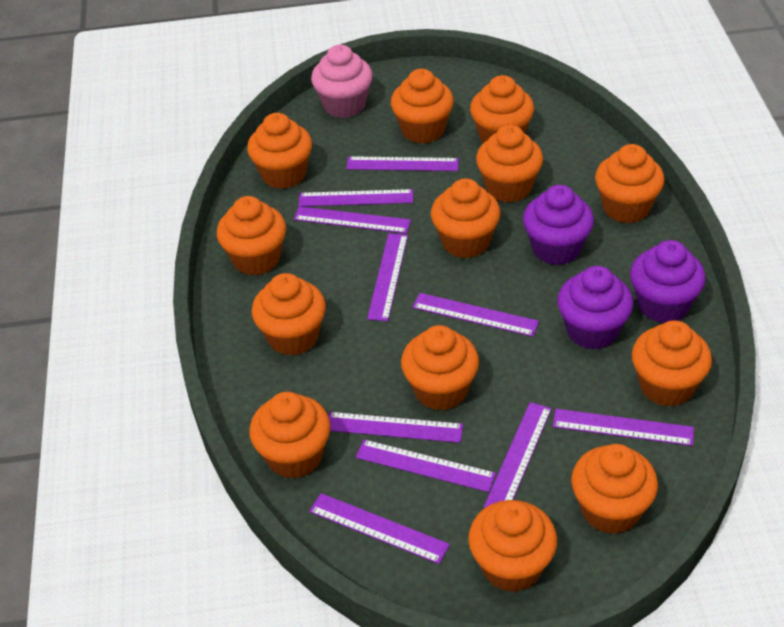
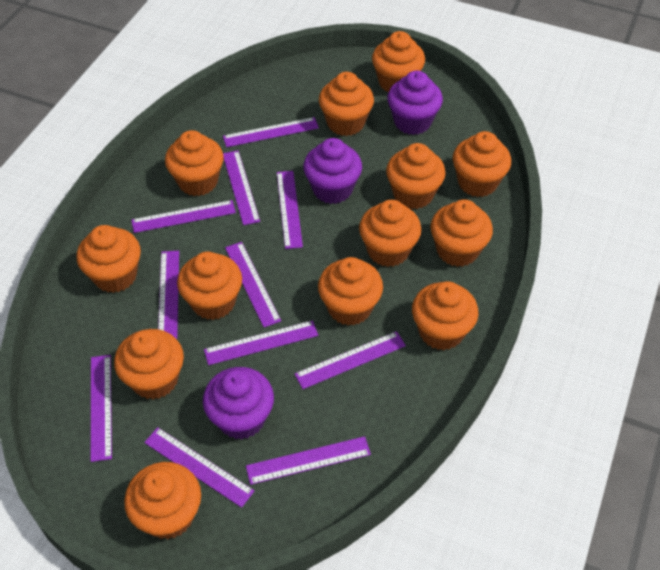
pink cupcake: 1 -> 0
purple ruler: 10 -> 11

